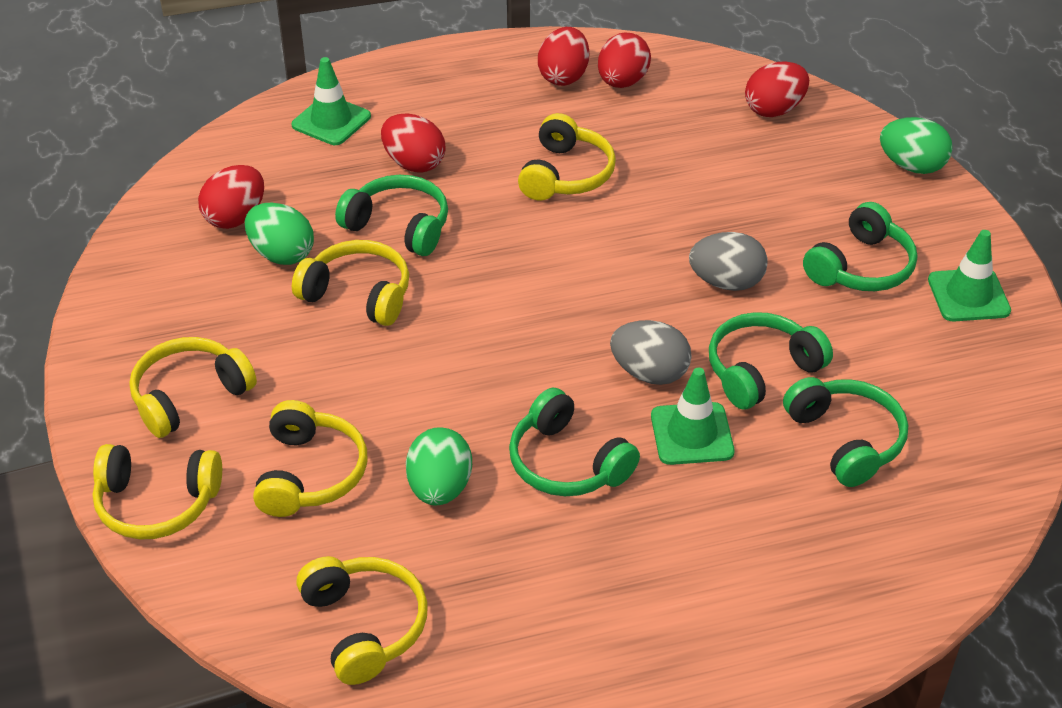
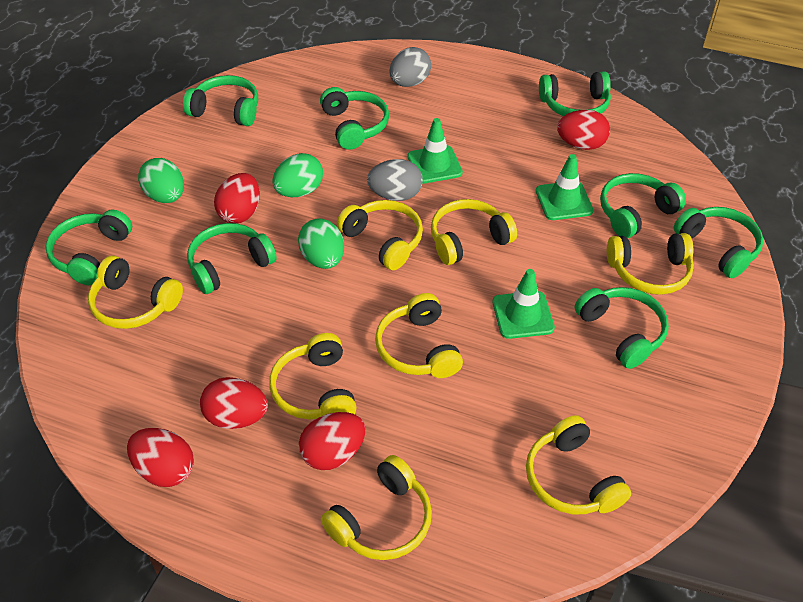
green headphones: 5 -> 8
yellow headphones: 6 -> 8

